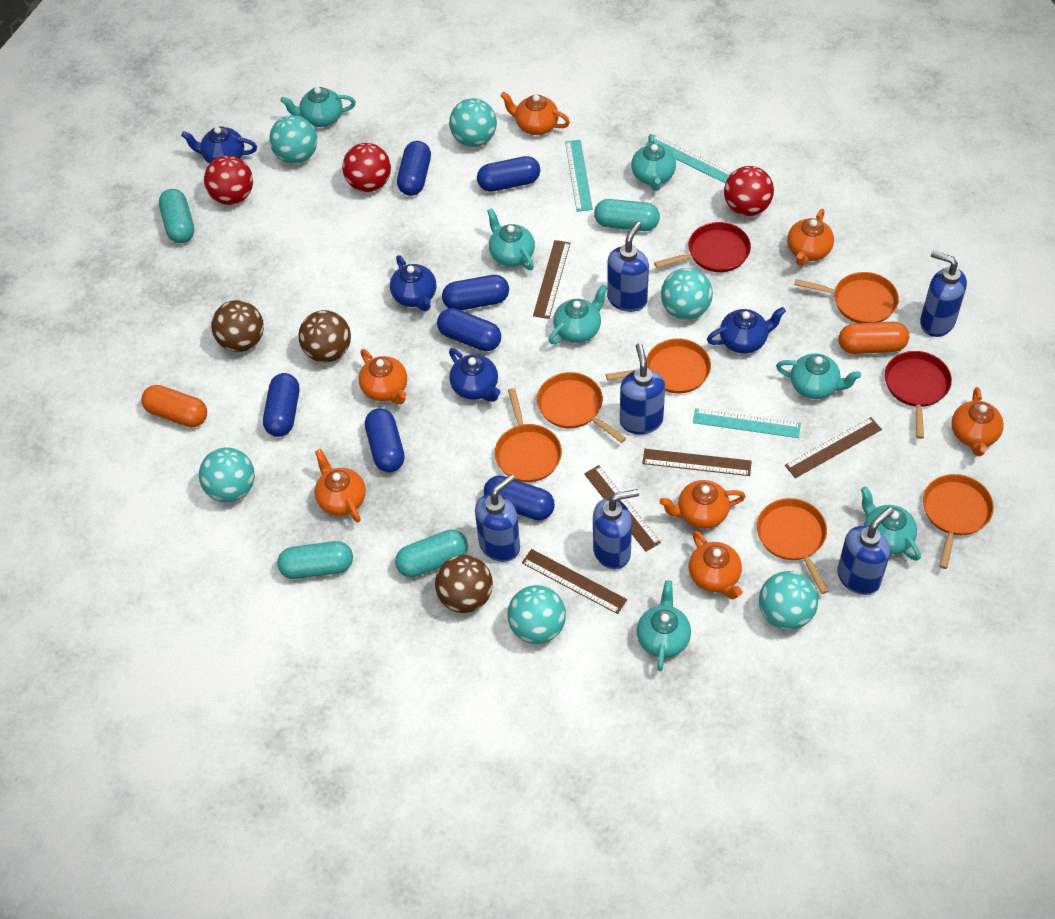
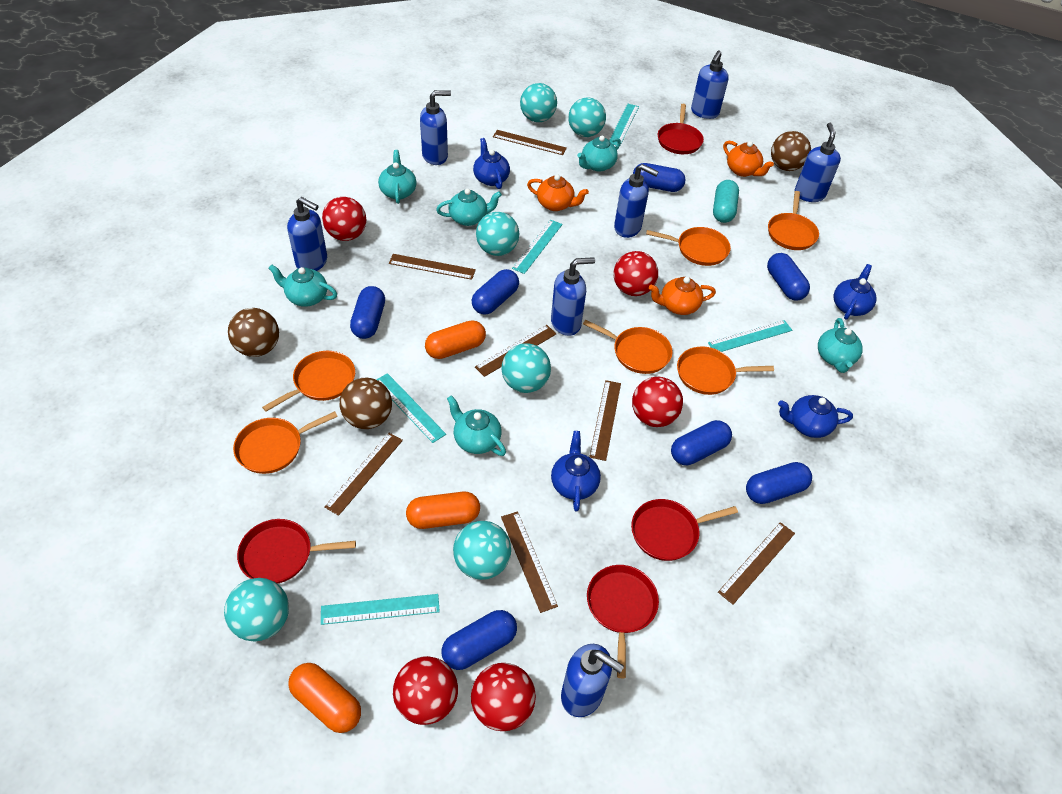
blue soap dispenser: 6 -> 7
brown ruler: 5 -> 7
orange capsule: 2 -> 3
orange teapot: 7 -> 3
red ball: 3 -> 5
red pan: 2 -> 4
turquoise capsule: 4 -> 1
turquoise ruler: 3 -> 5
turquoise teapot: 7 -> 6

